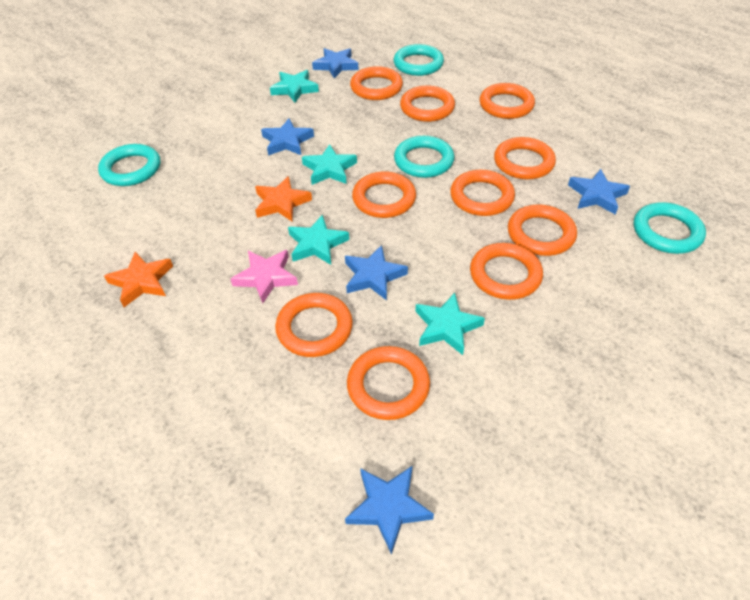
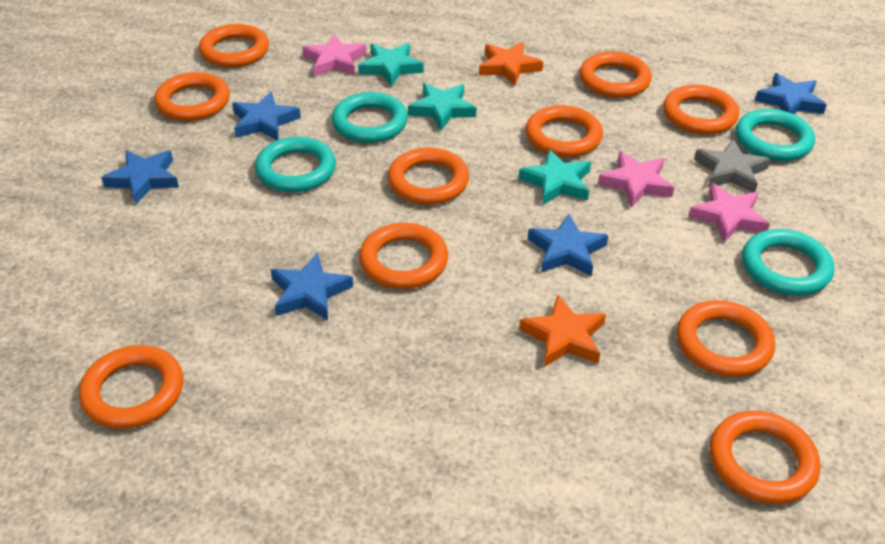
grey star: 0 -> 1
pink star: 1 -> 3
turquoise star: 4 -> 3

